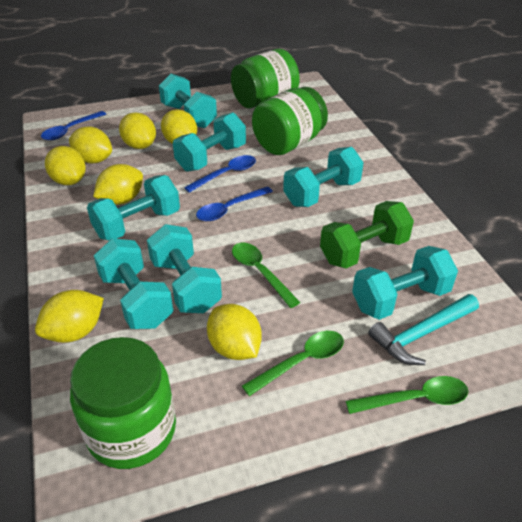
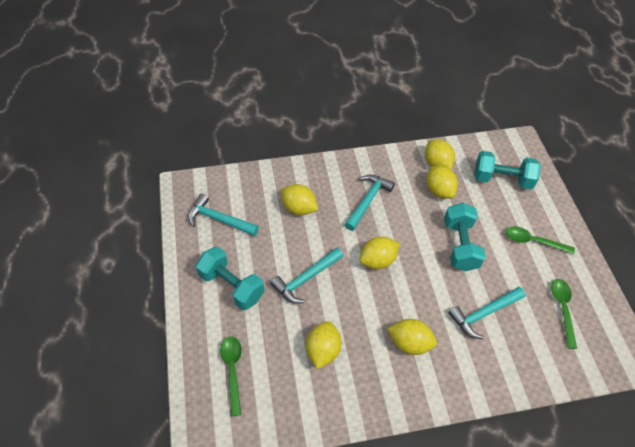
blue spoon: 3 -> 0
green dumbbell: 1 -> 0
green jar: 3 -> 0
turquoise dumbbell: 7 -> 3
turquoise hammer: 1 -> 4
yellow lemon: 7 -> 6

